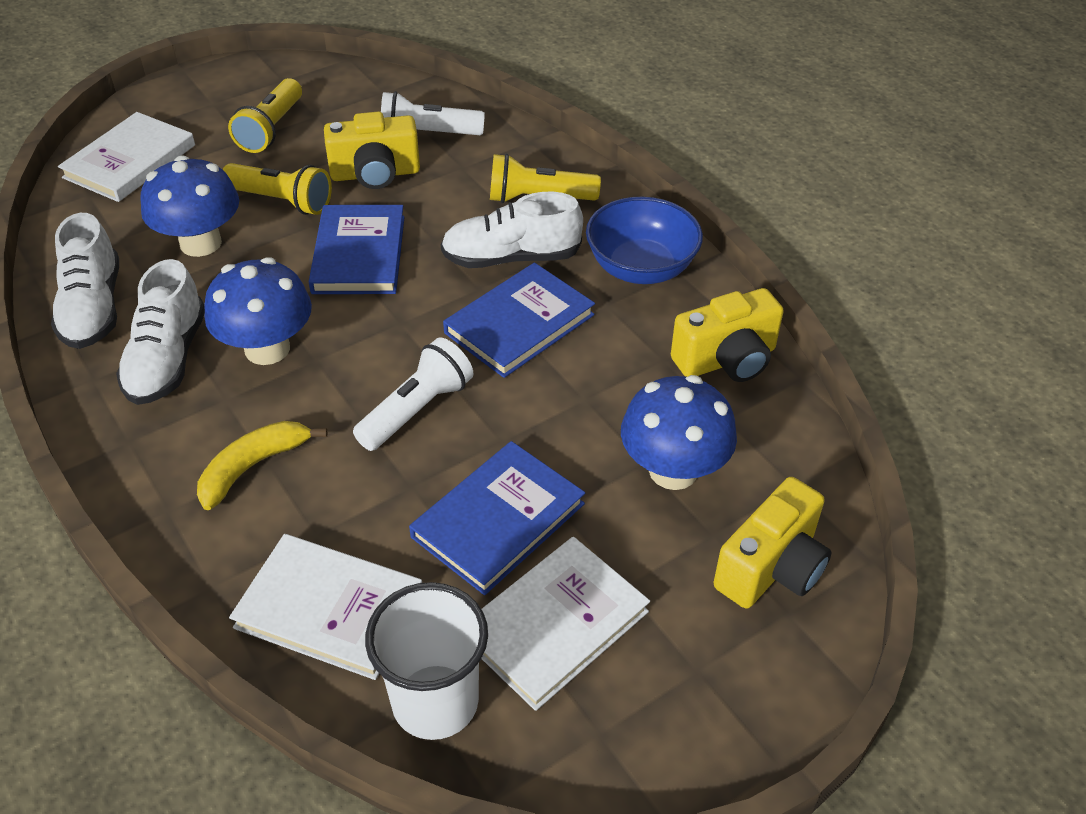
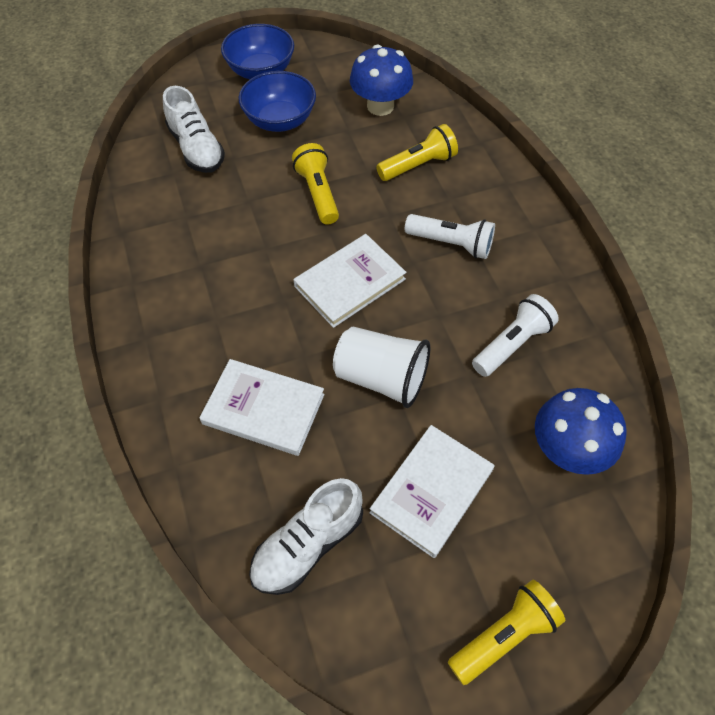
blue book: 3 -> 0
blue bowl: 1 -> 2
blue mushroom: 3 -> 2
white shoe: 3 -> 2
yellow banana: 1 -> 0
yellow camera: 3 -> 0

